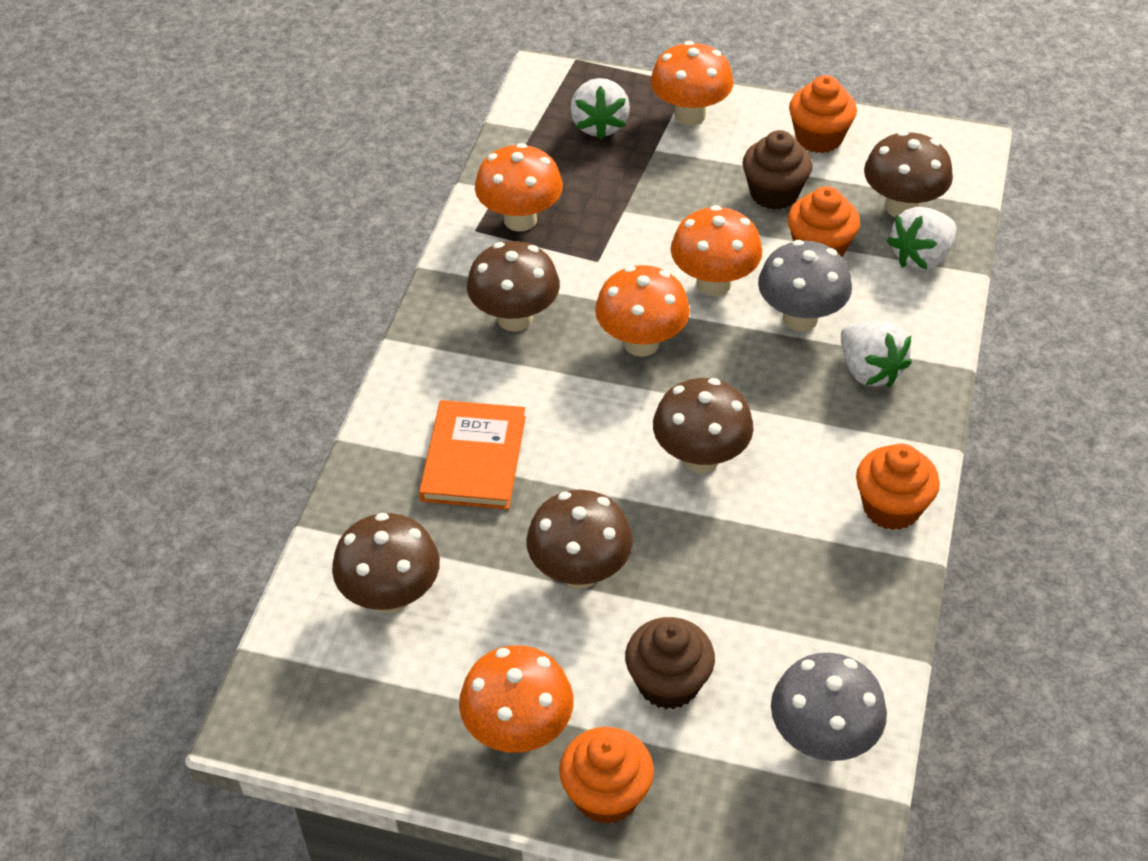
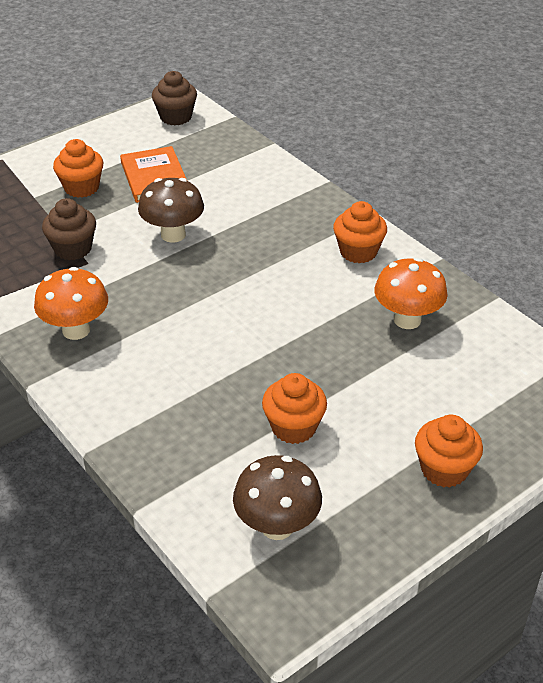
brown mushroom: 5 -> 2
grey mushroom: 2 -> 0
orange mushroom: 5 -> 2
white strawberry: 3 -> 0

